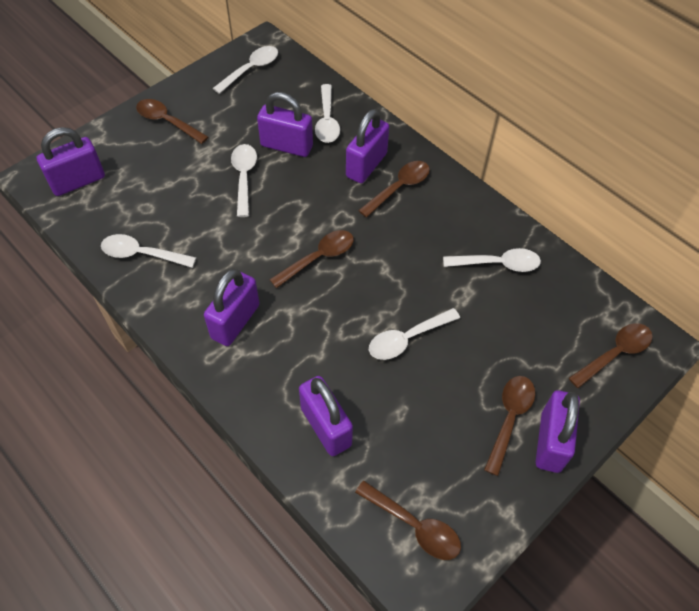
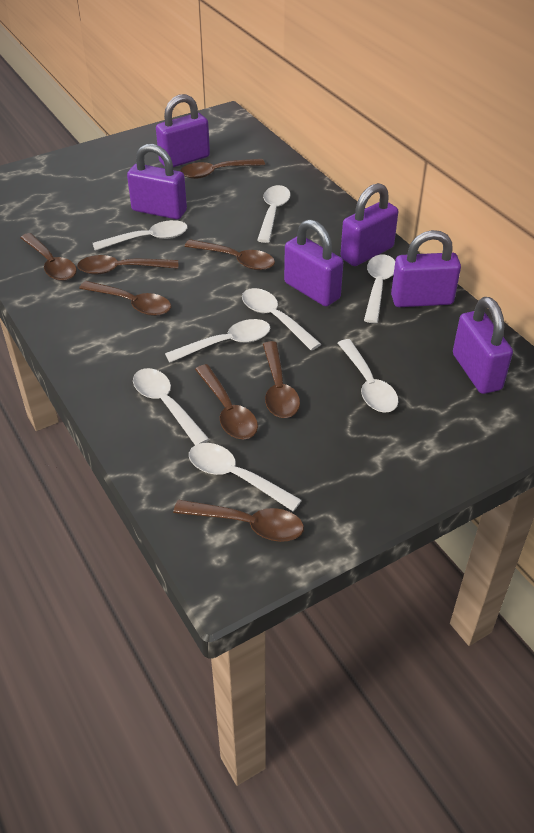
brown spoon: 6 -> 8
white spoon: 6 -> 8

